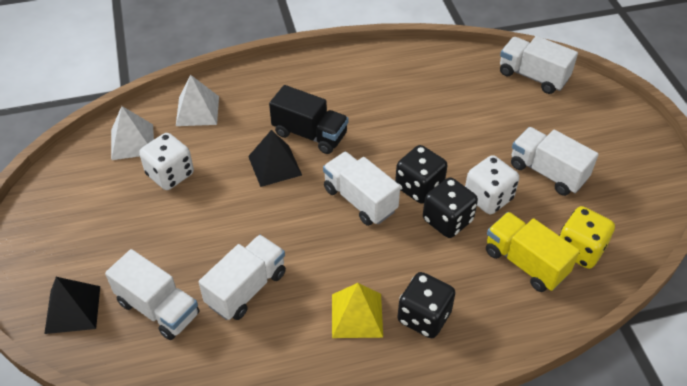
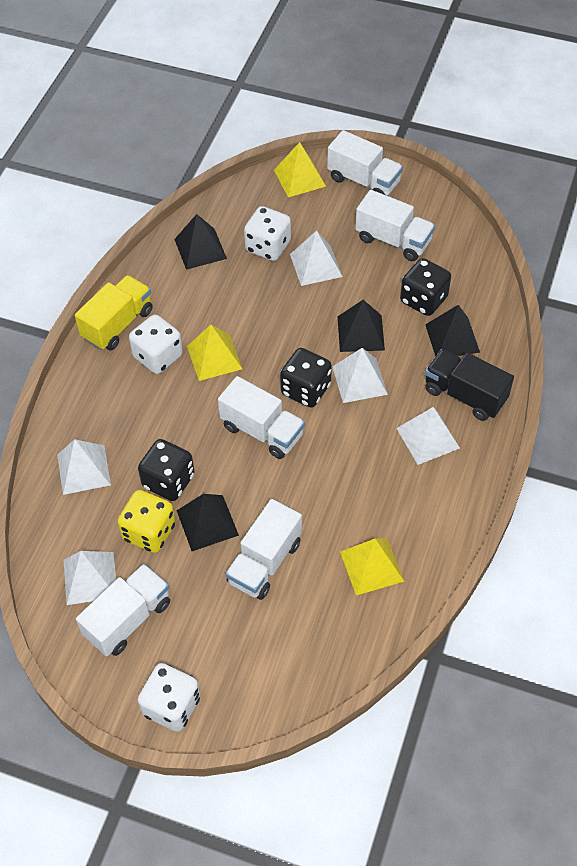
black pyramid: 2 -> 4
white dice: 2 -> 3
white pyramid: 2 -> 5
yellow pyramid: 1 -> 3

